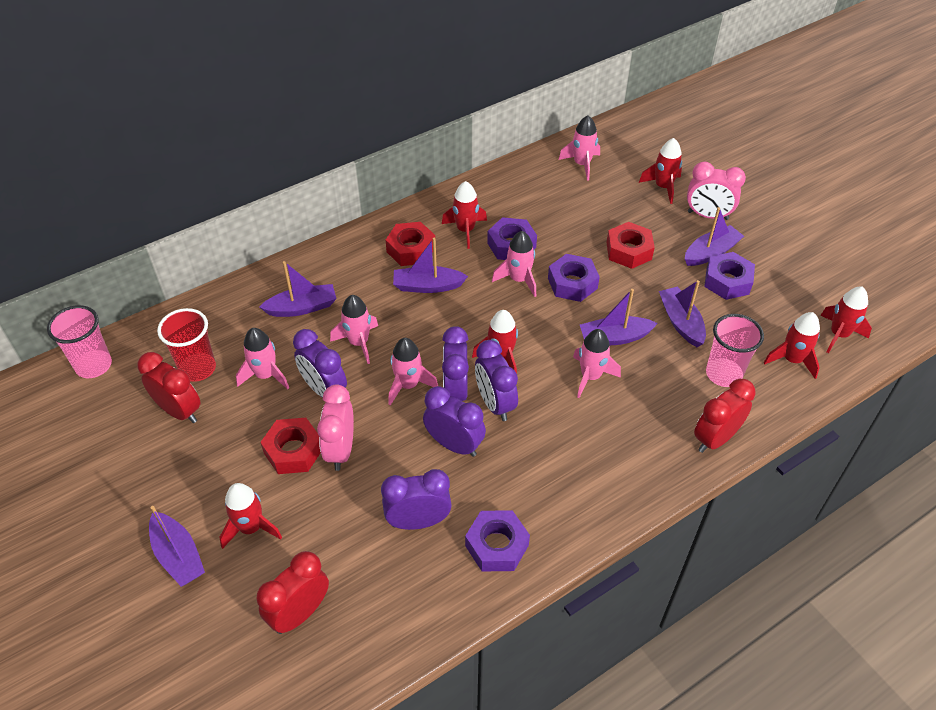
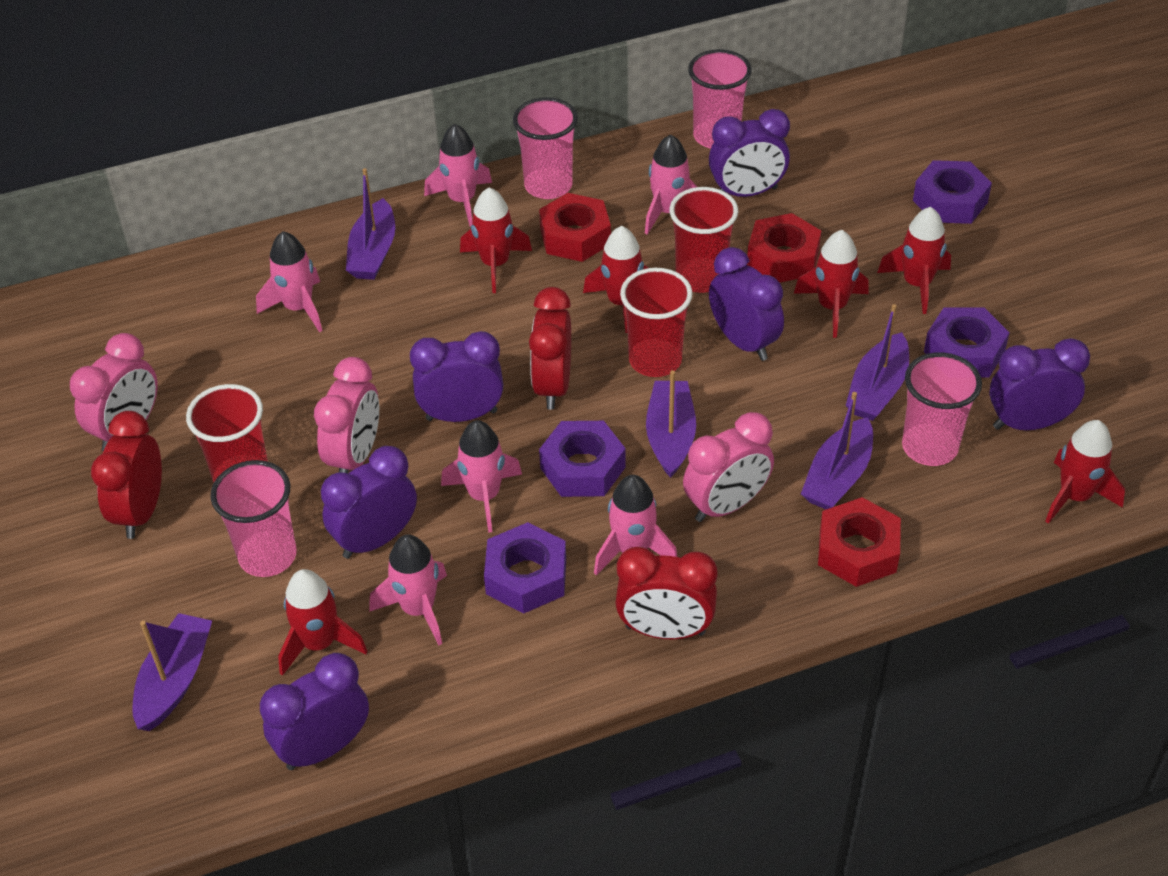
pink clock: 2 -> 3
pink cup: 2 -> 4
purple boat: 6 -> 5
purple clock: 5 -> 6
red cup: 1 -> 3

